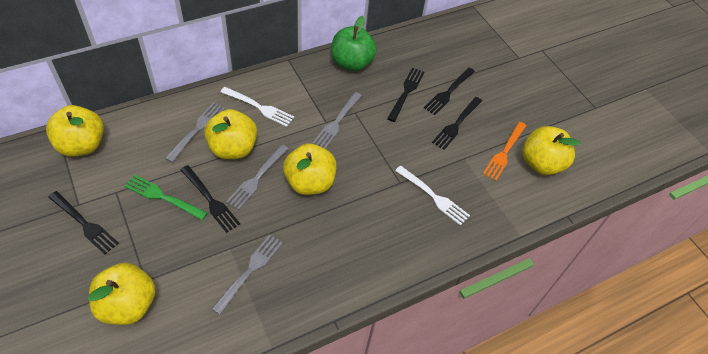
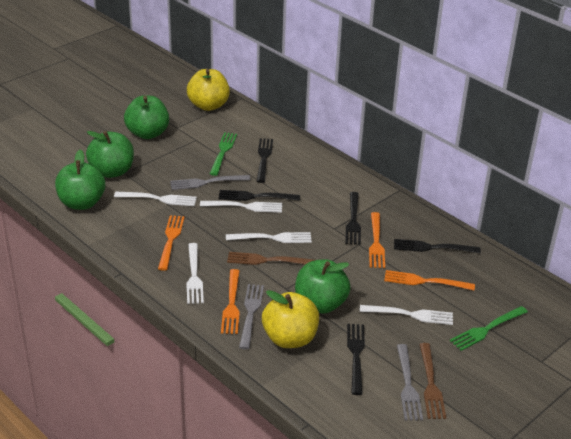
brown fork: 0 -> 2
green apple: 1 -> 4
green fork: 1 -> 2
grey fork: 4 -> 3
orange fork: 1 -> 4
white fork: 2 -> 5
yellow apple: 5 -> 2

